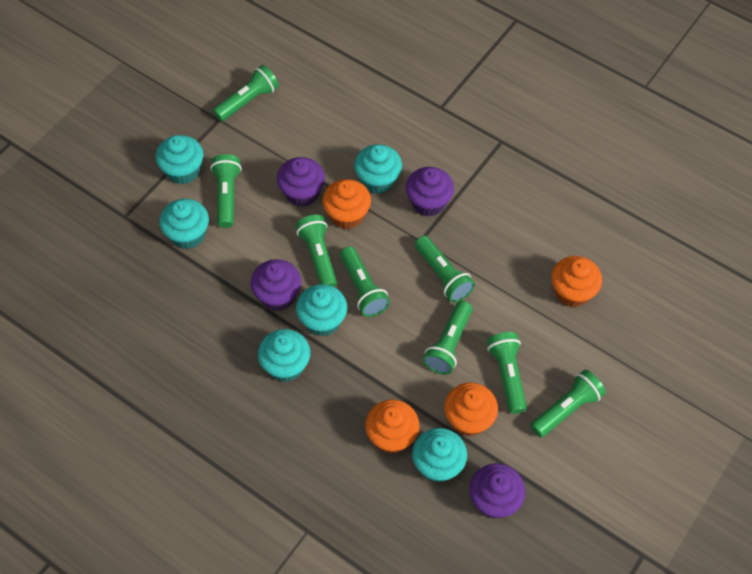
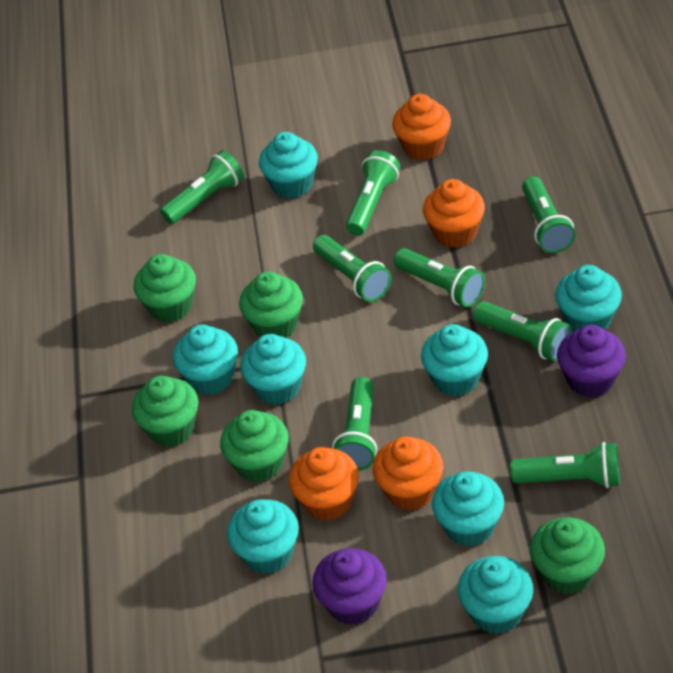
green cupcake: 0 -> 5
purple cupcake: 4 -> 2
turquoise cupcake: 6 -> 8

